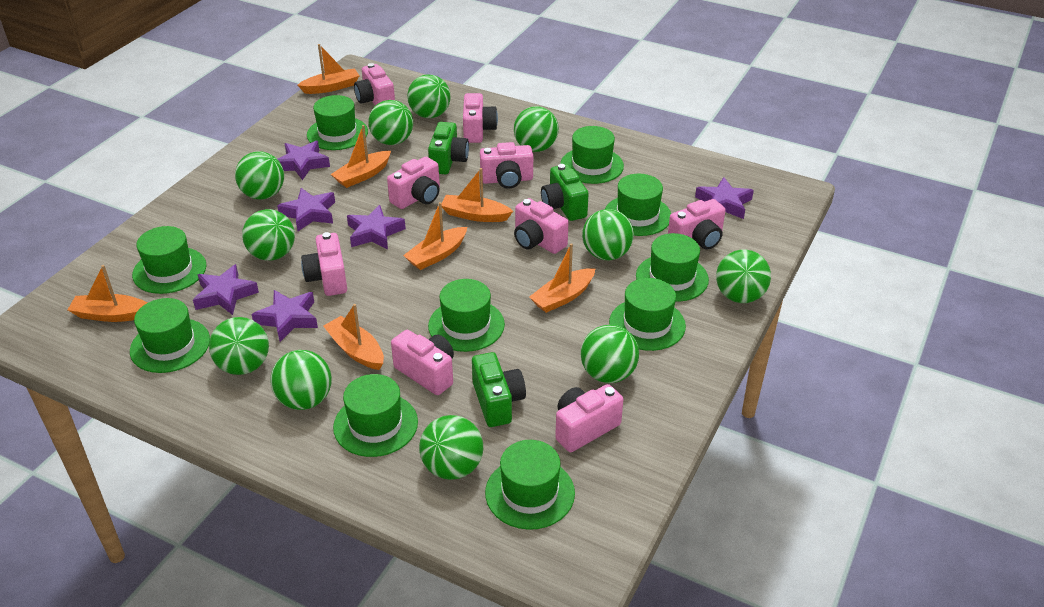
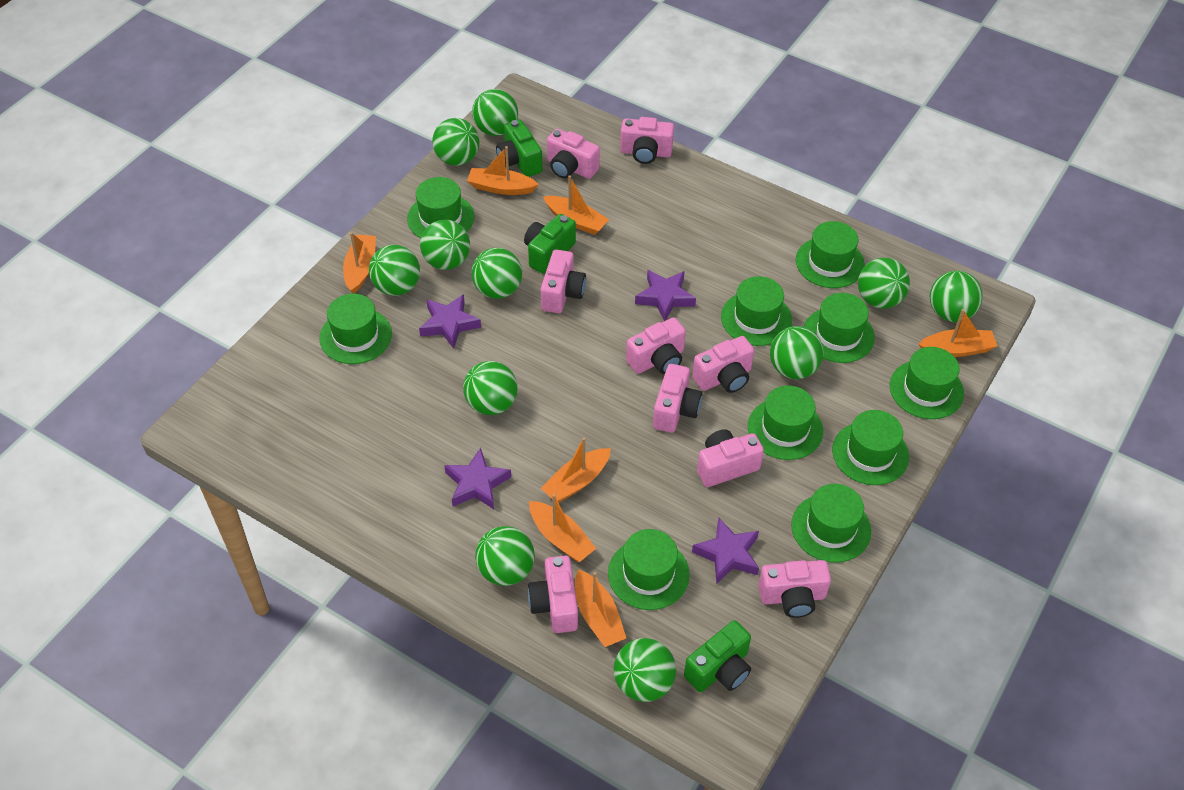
purple star: 6 -> 4

